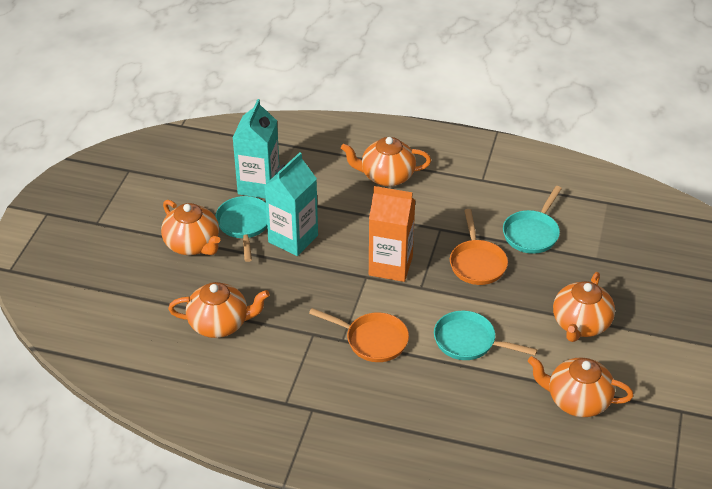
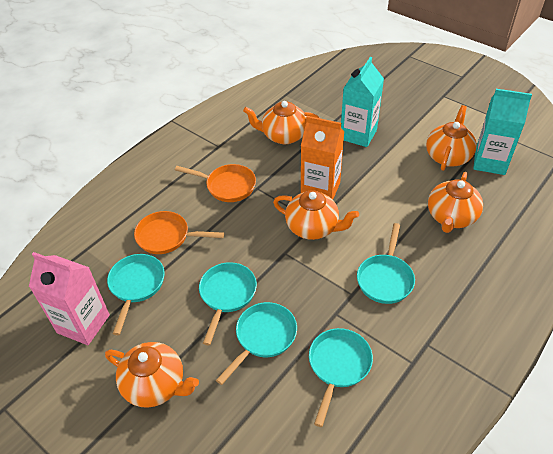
pink carton: 0 -> 1
turquoise pan: 3 -> 5

